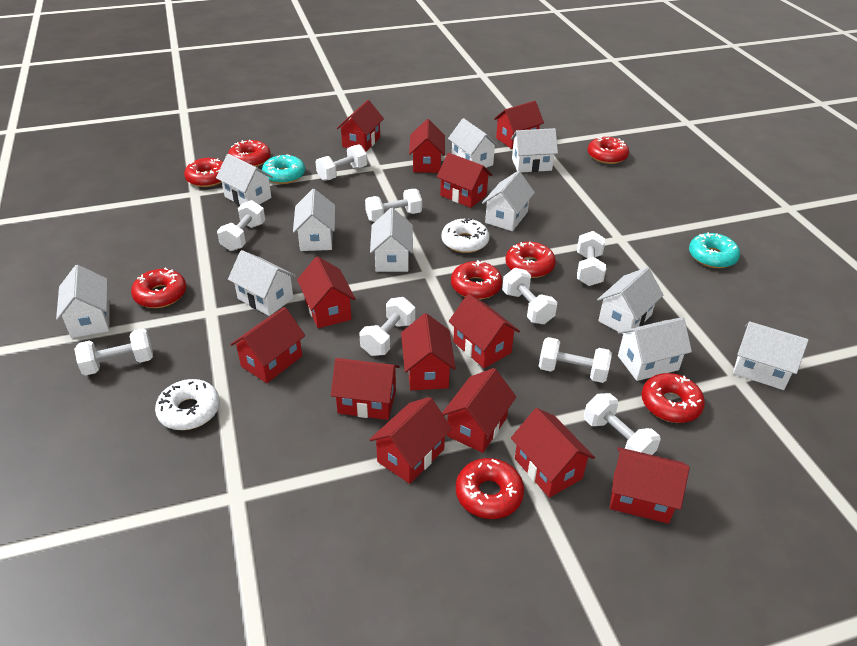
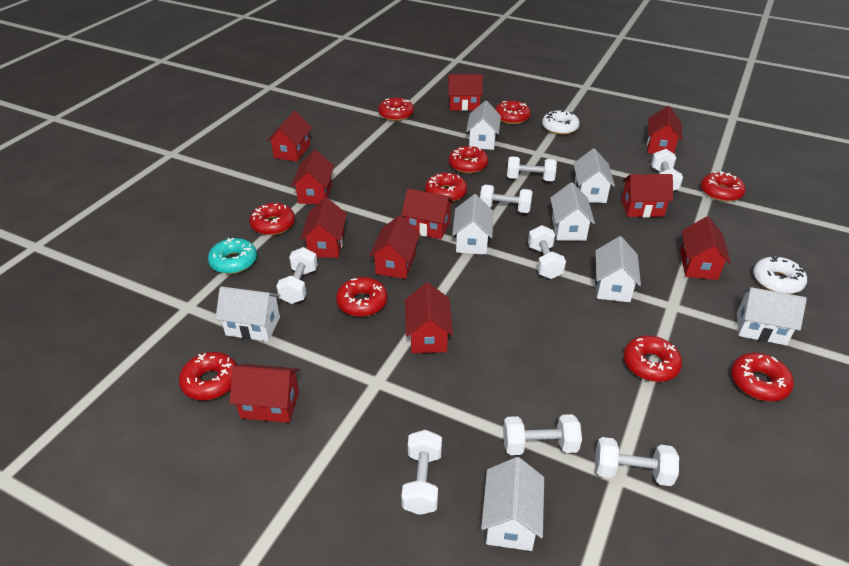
red donut: 8 -> 10
red house: 13 -> 11
turquoise donut: 2 -> 1
white dumbbell: 9 -> 8
white house: 11 -> 8

